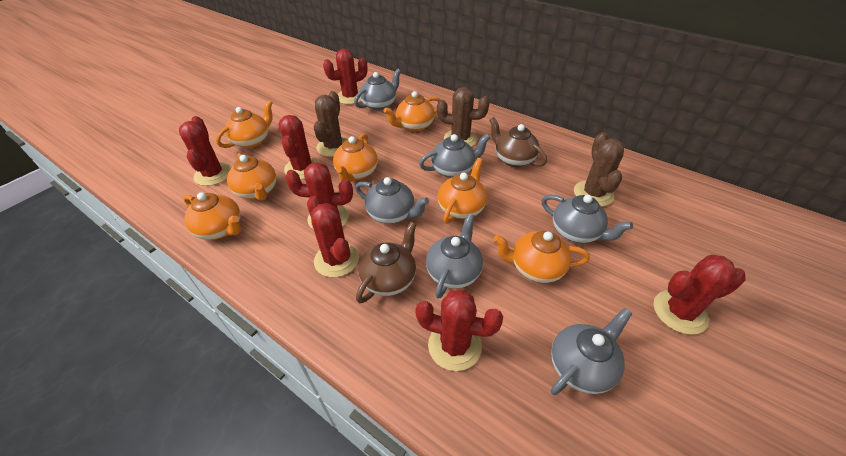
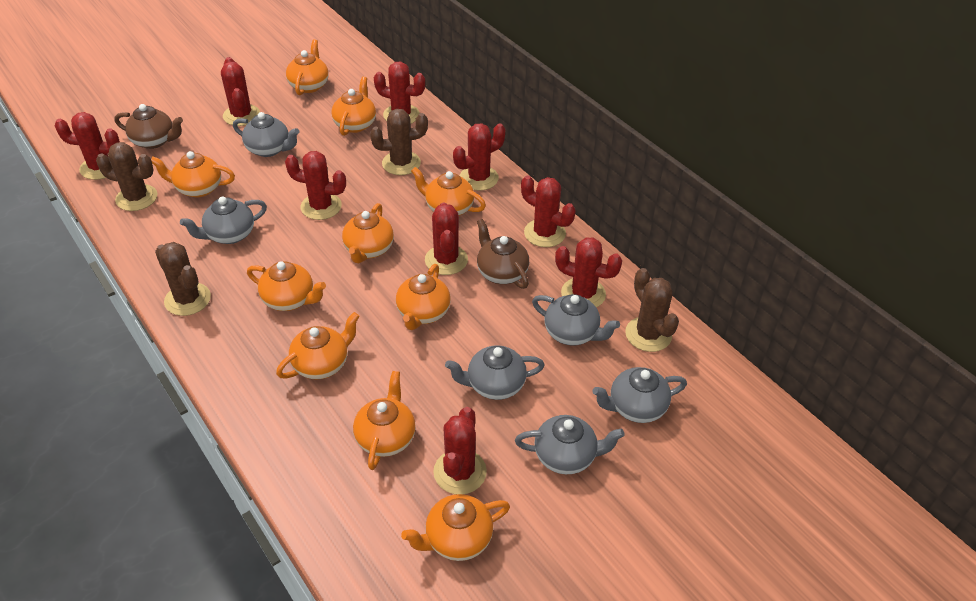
brown cactus: 3 -> 4
orange teapot: 7 -> 10
red cactus: 7 -> 9

